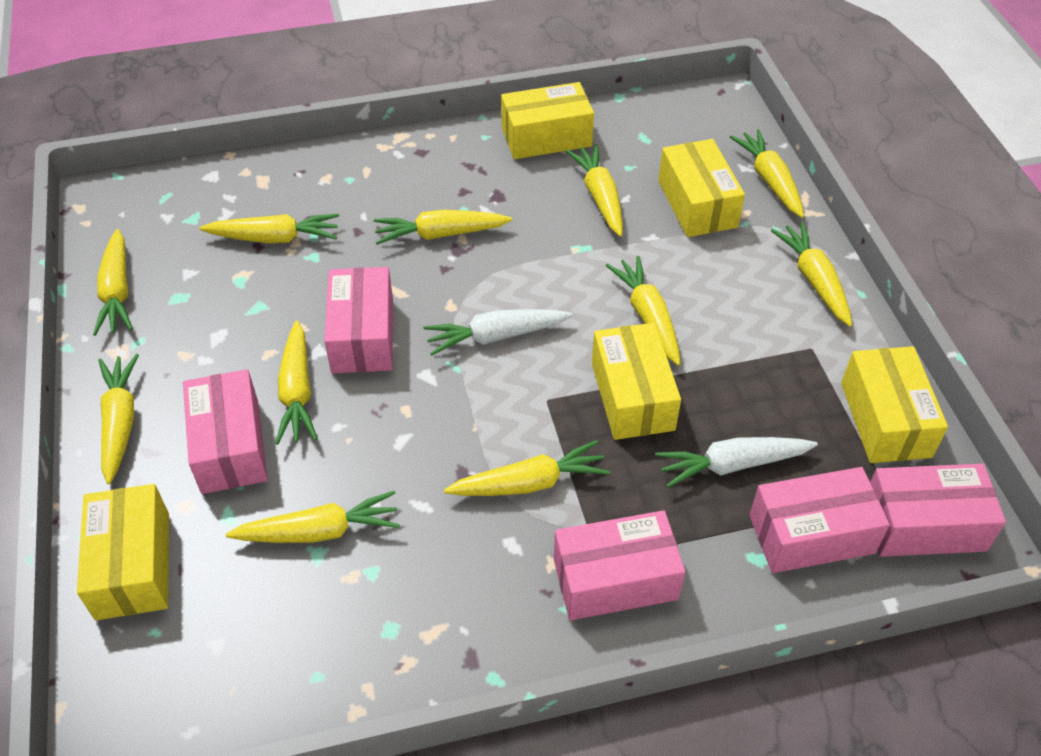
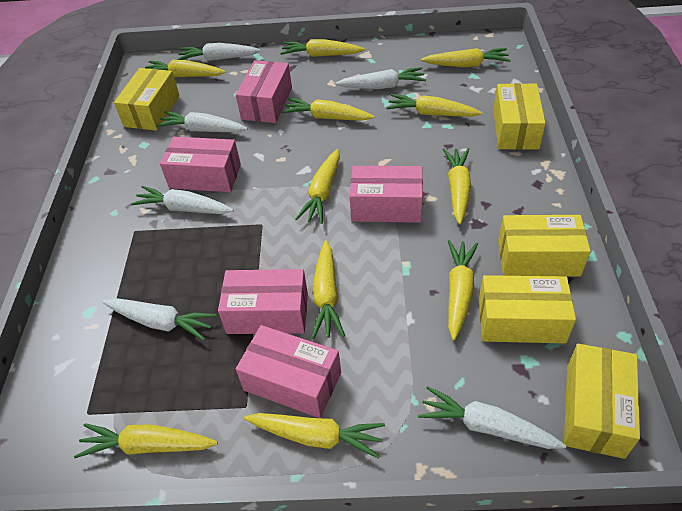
white carrot: 2 -> 6

